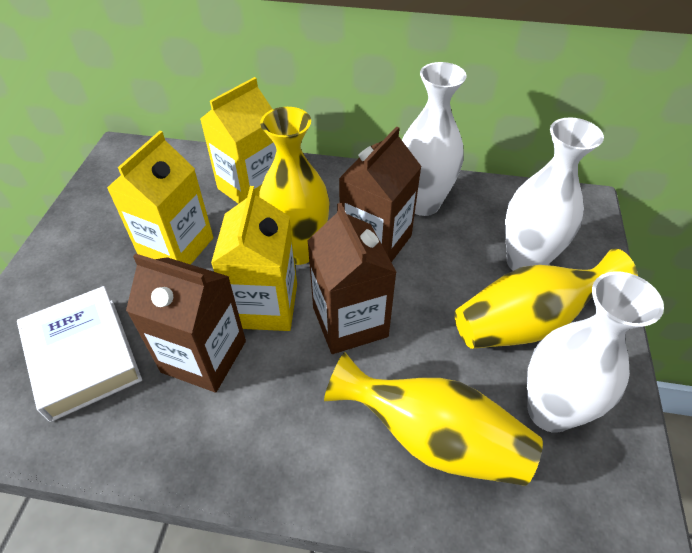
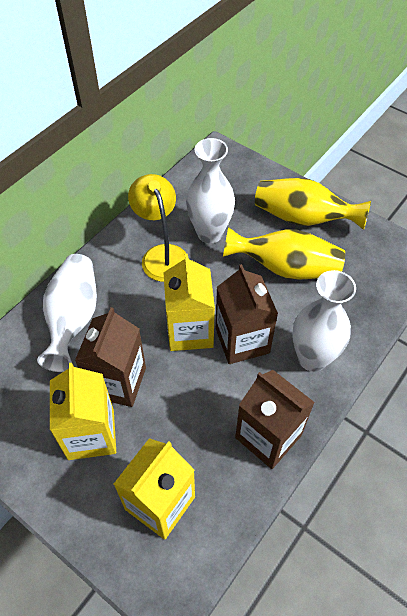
white book: 1 -> 0
yellow lamp: 0 -> 1
yellow vase: 3 -> 2

